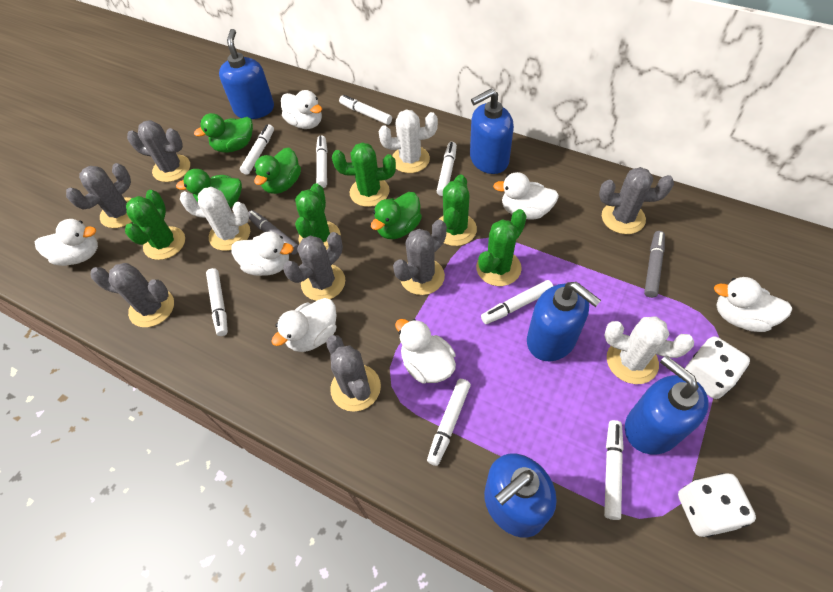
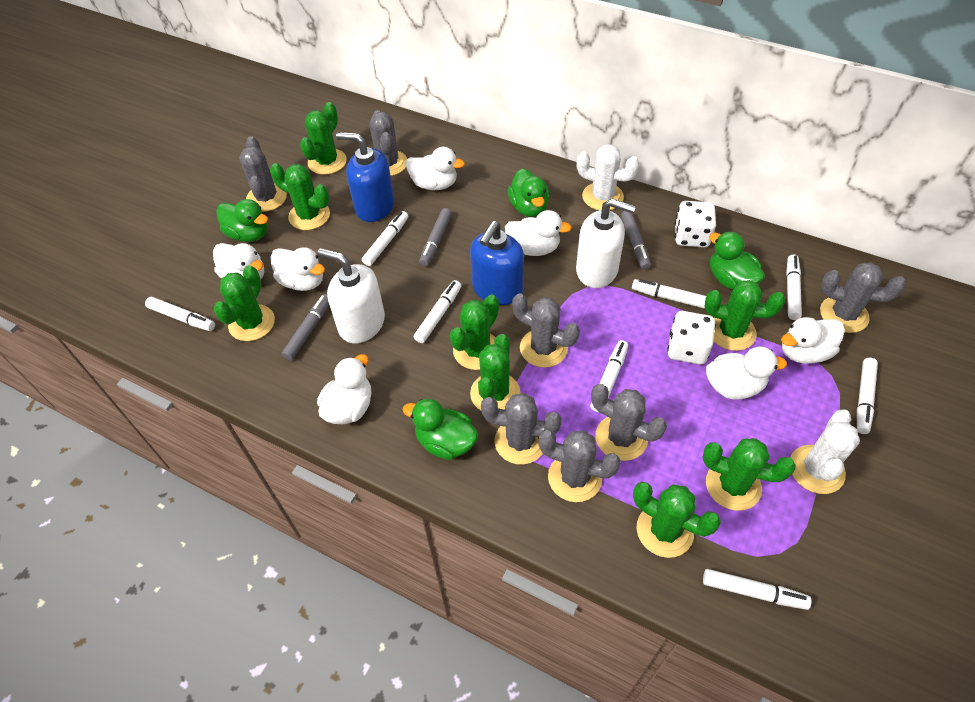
blue soap dispenser: 5 -> 2
green cactus: 5 -> 8
grey marker: 2 -> 3
white cactus: 3 -> 2
white soap dispenser: 0 -> 2

